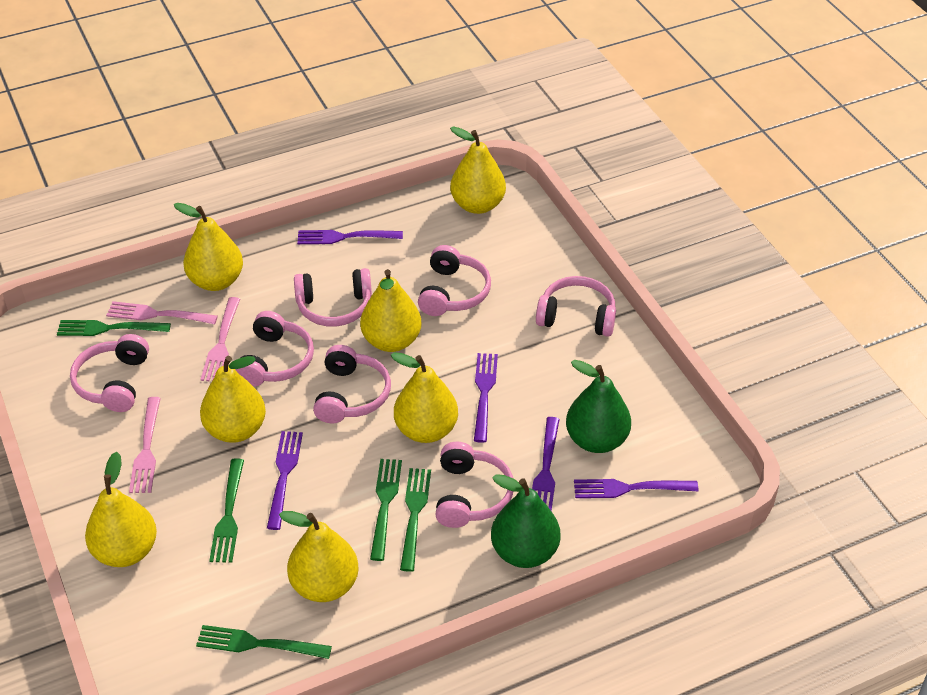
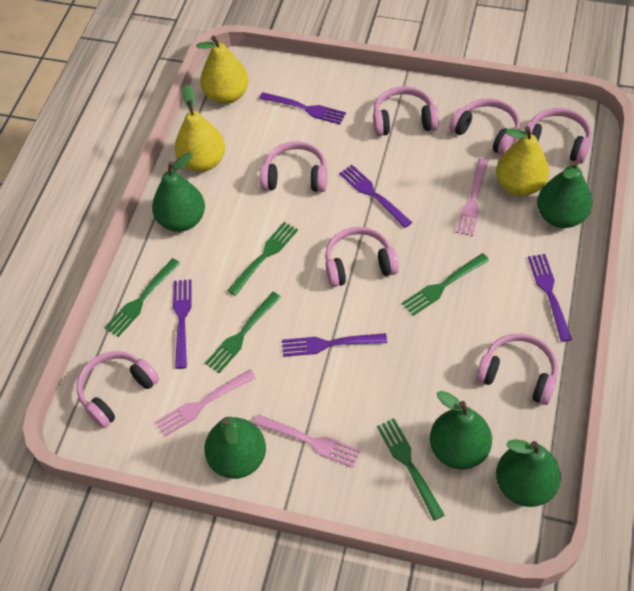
green pear: 2 -> 5
yellow pear: 7 -> 3

